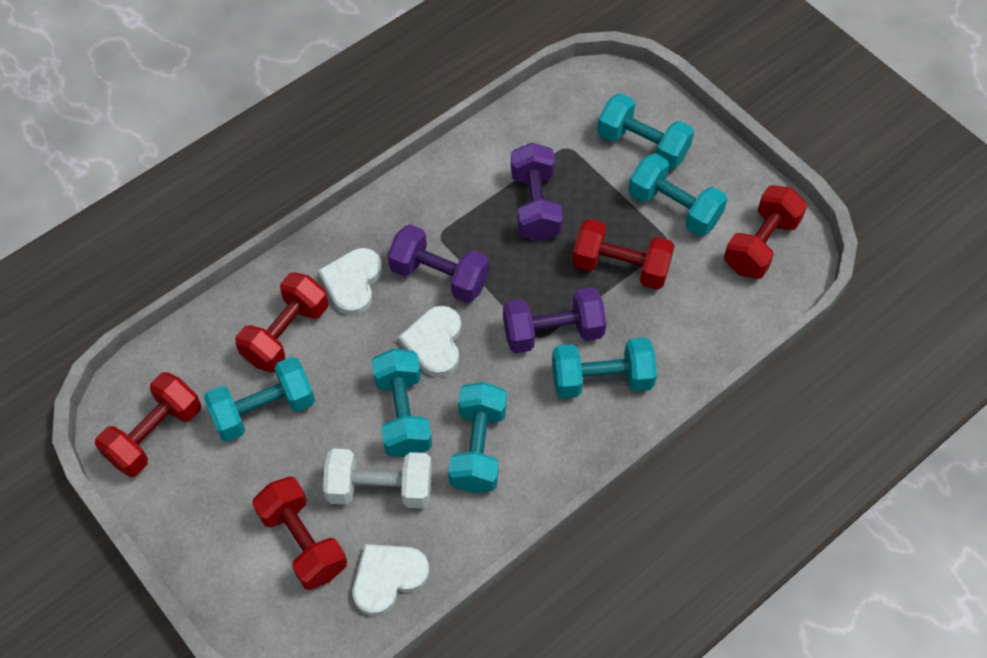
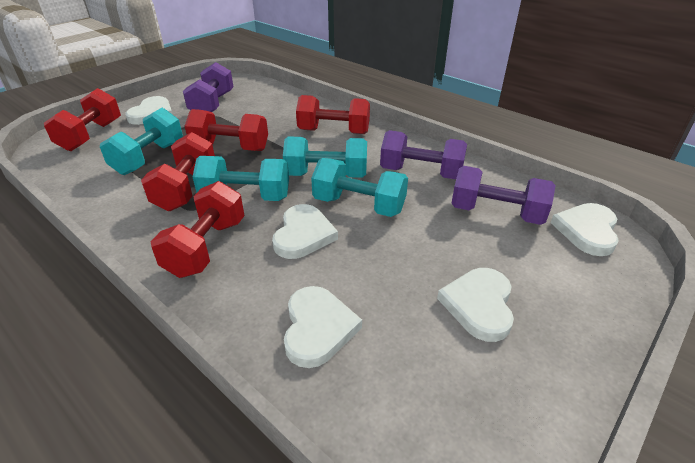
turquoise dumbbell: 6 -> 4
white dumbbell: 1 -> 0
white heart: 3 -> 5

